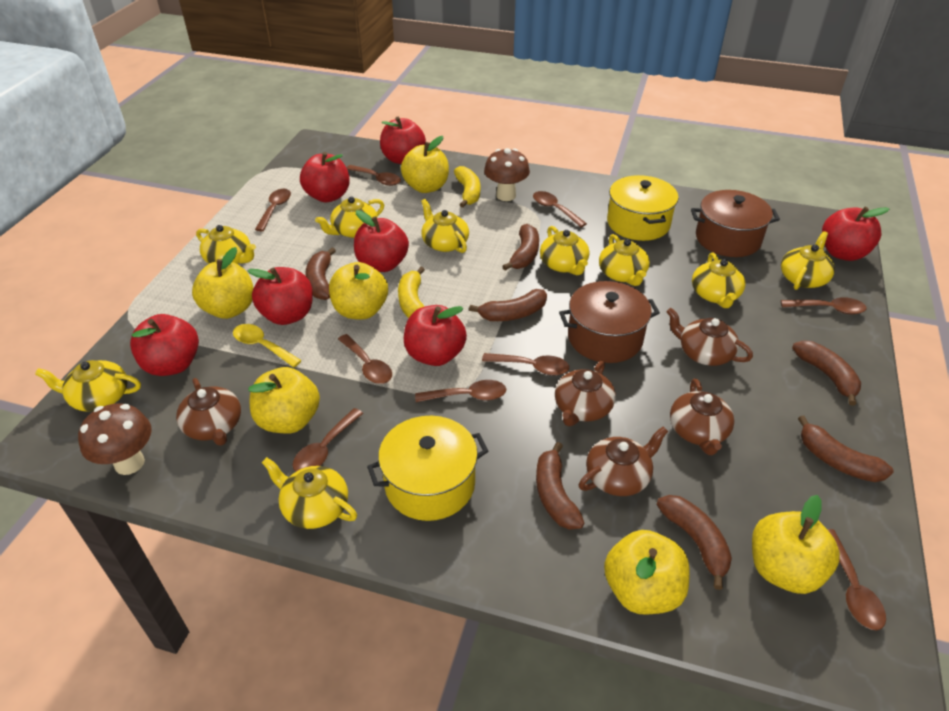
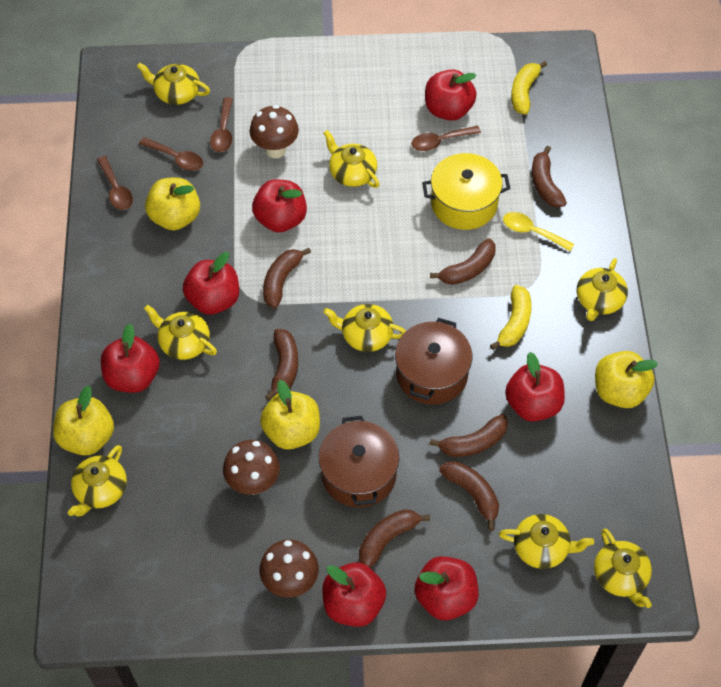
brown mushroom: 2 -> 3
brown spoon: 9 -> 4
brown teapot: 5 -> 0
yellow apple: 6 -> 4
yellow pot: 2 -> 1
yellow teapot: 9 -> 8

